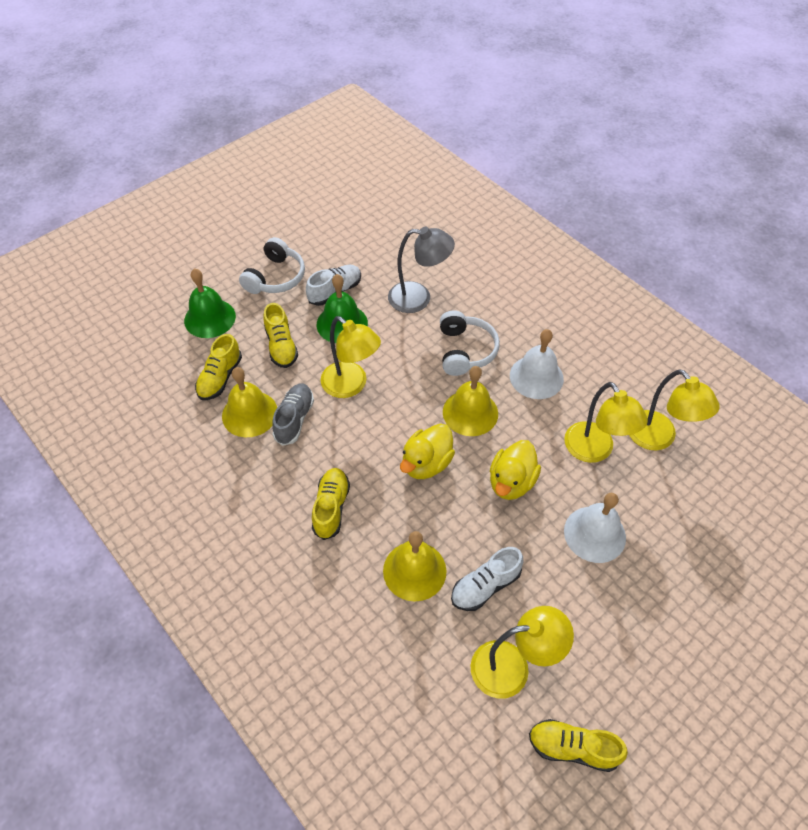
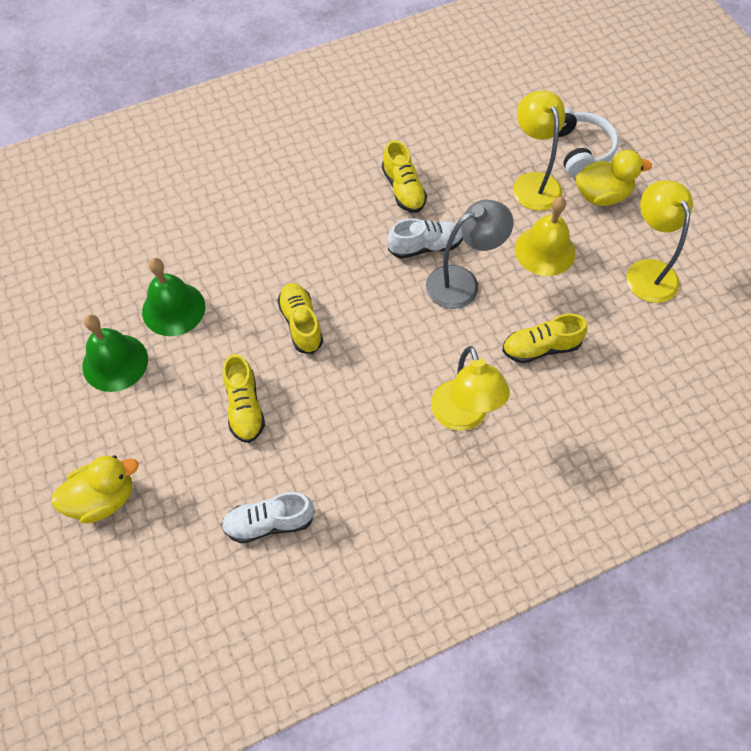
grey shoe: 1 -> 0
white bell: 2 -> 0
white headphones: 2 -> 1
yellow bell: 3 -> 1
yellow lamp: 4 -> 3

